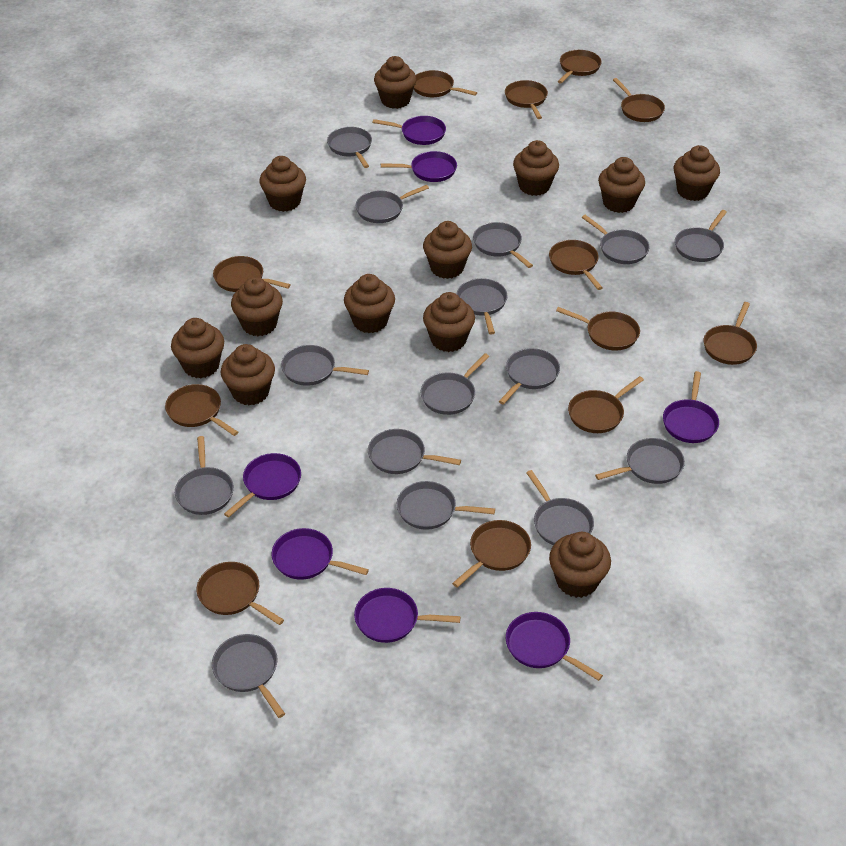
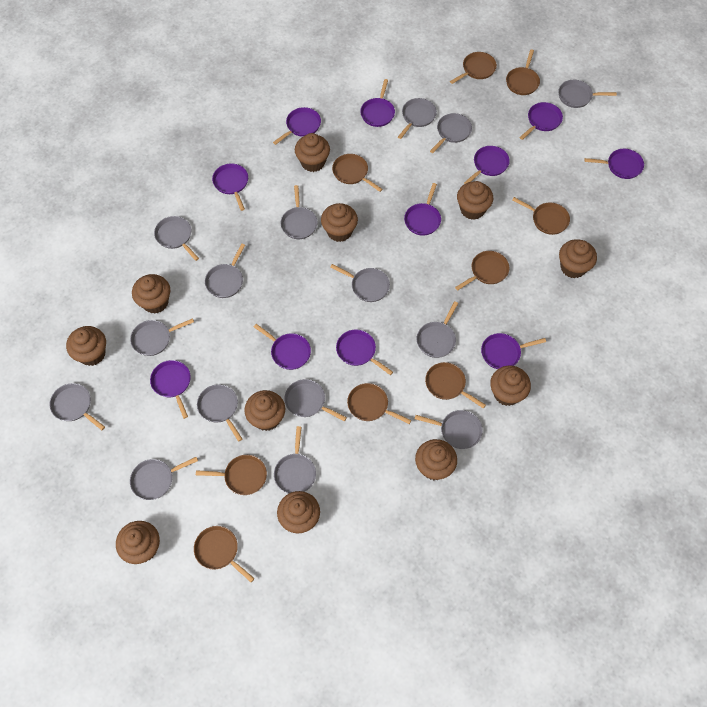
brown cupcake: 12 -> 11
brown pan: 12 -> 9
purple pan: 7 -> 11

